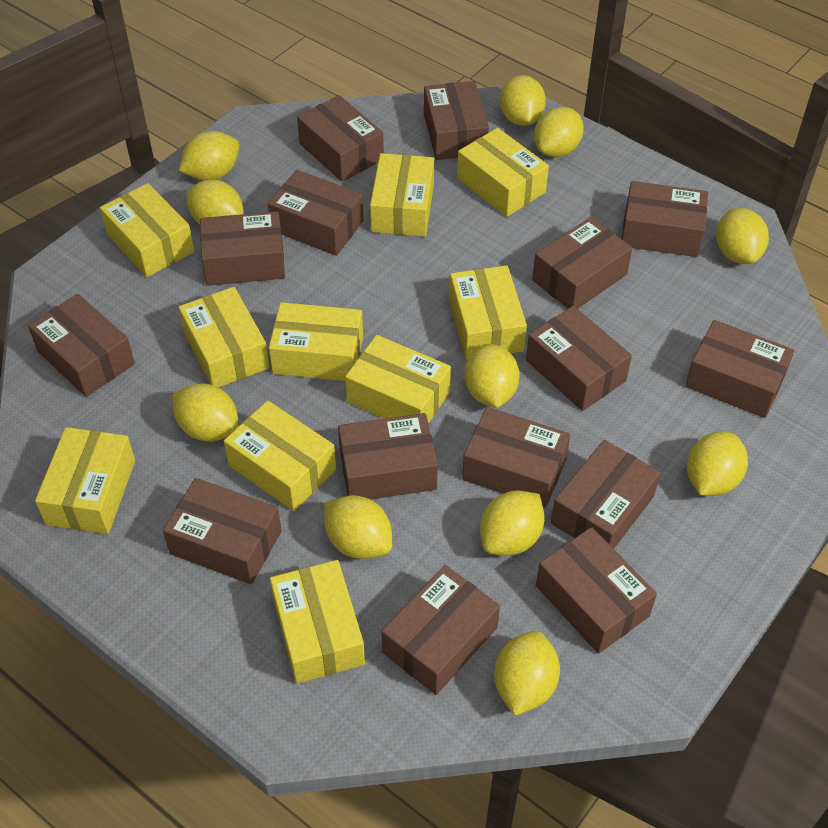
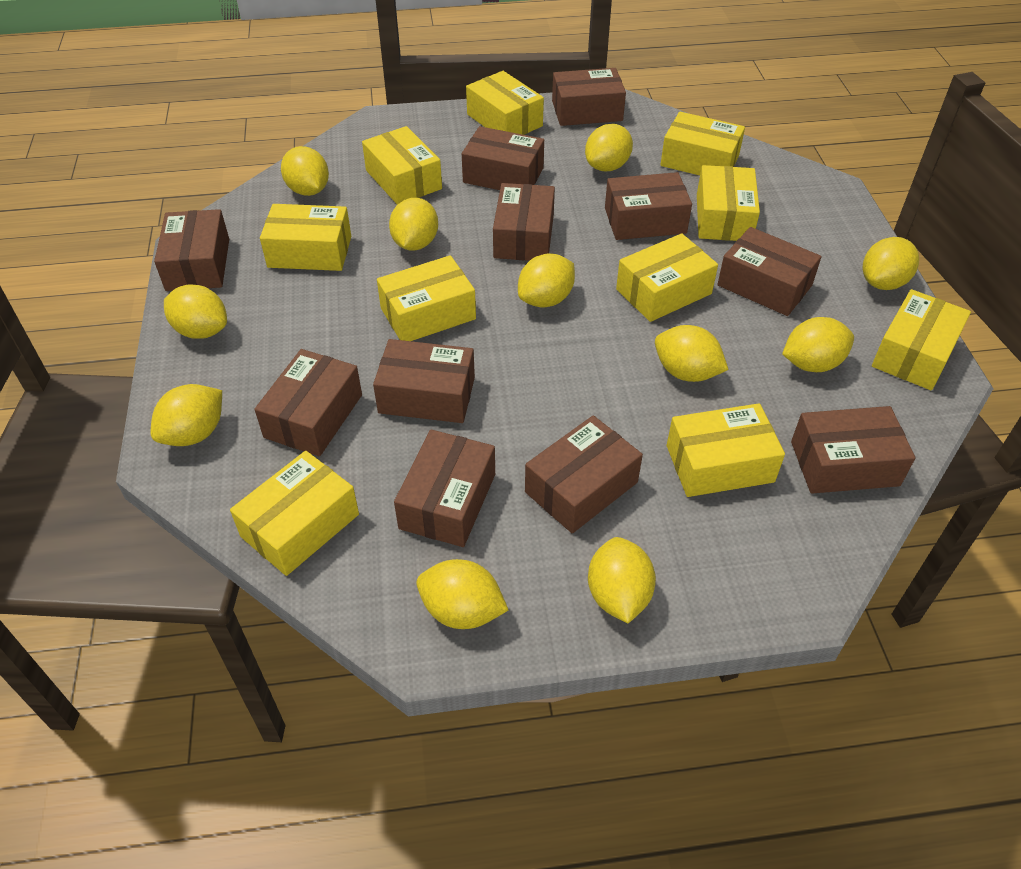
brown box: 15 -> 11

